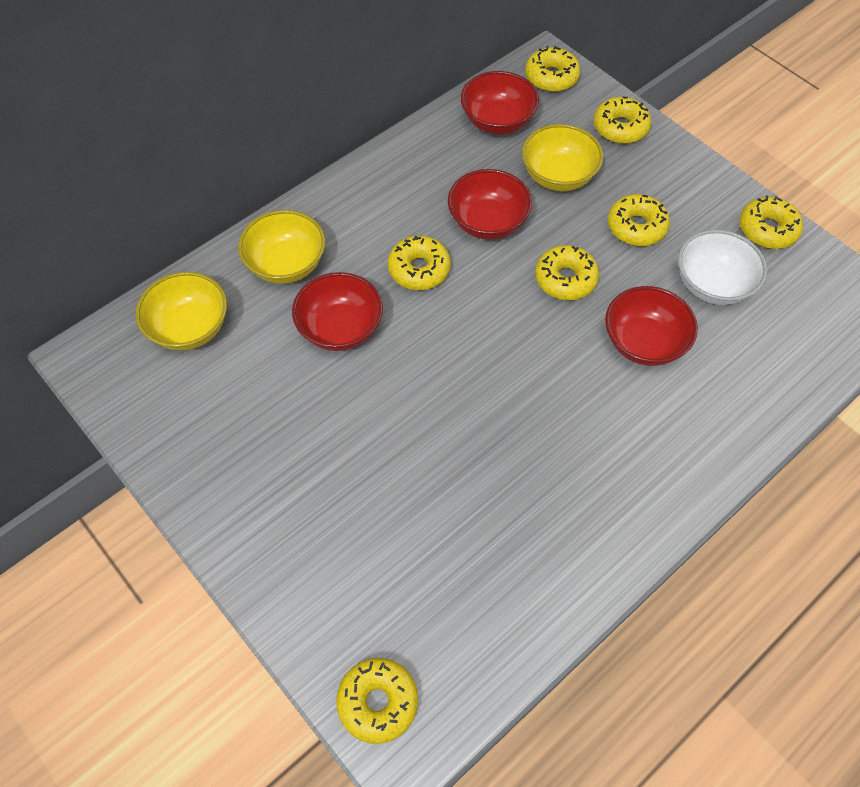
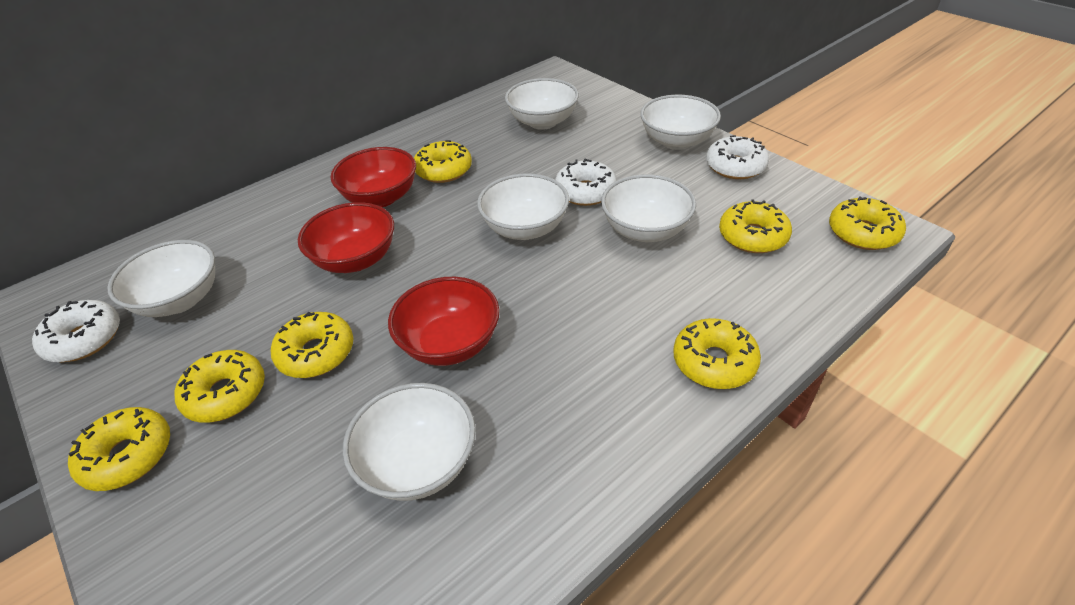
red bowl: 4 -> 3
white bowl: 1 -> 6
white donut: 0 -> 3
yellow bowl: 3 -> 0

